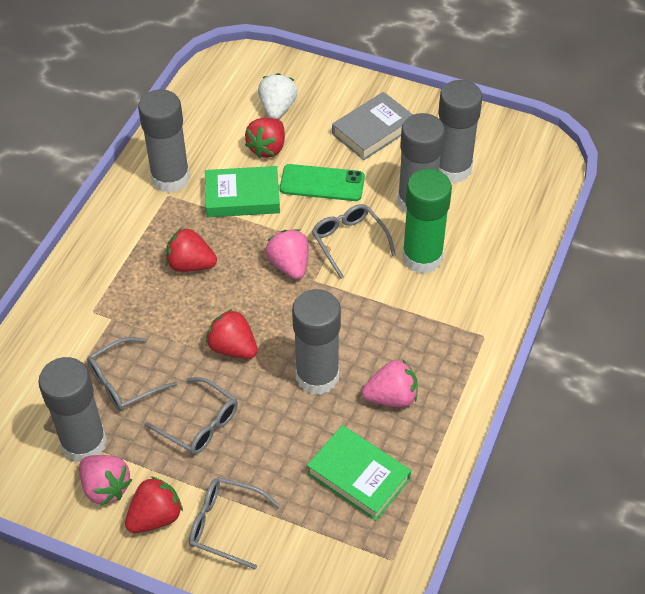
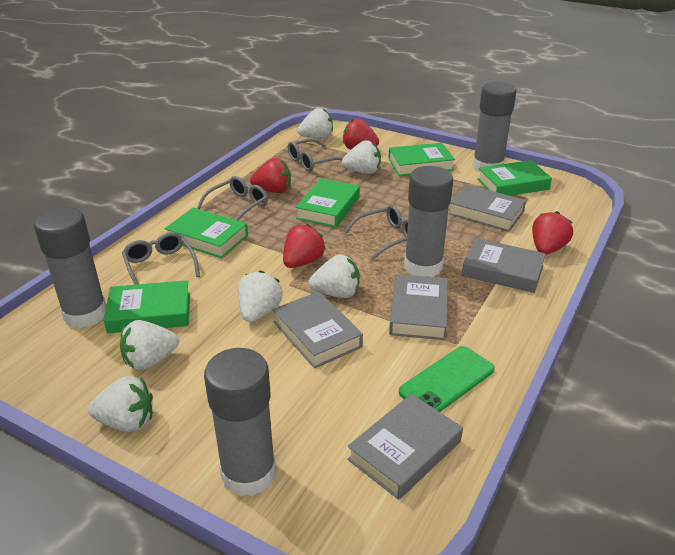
green book: 2 -> 5
green glue stick: 1 -> 0
grey book: 1 -> 5
grey glue stick: 5 -> 4
pink strawberry: 3 -> 0
white strawberry: 1 -> 6

